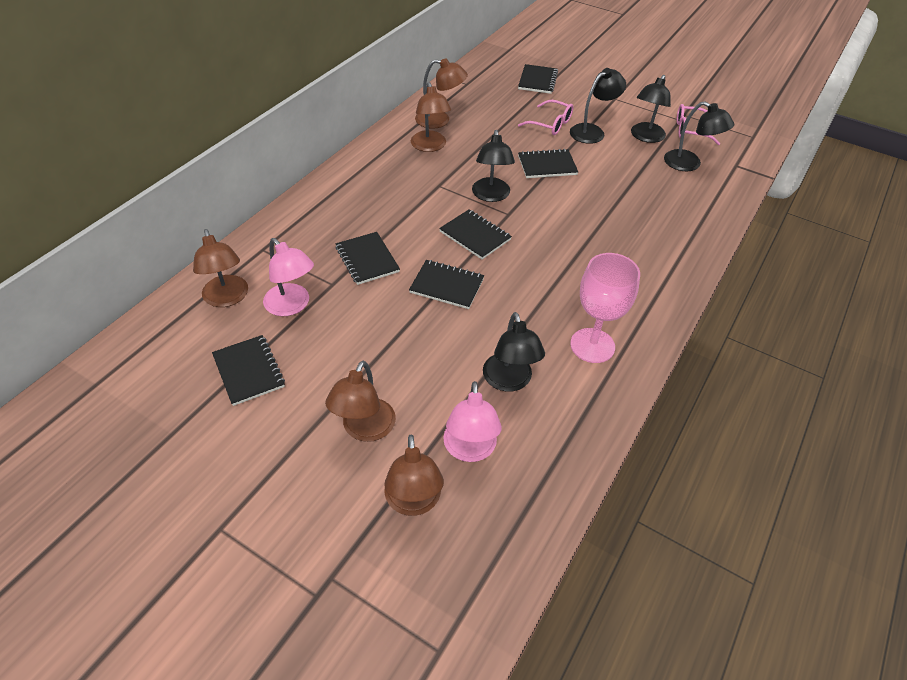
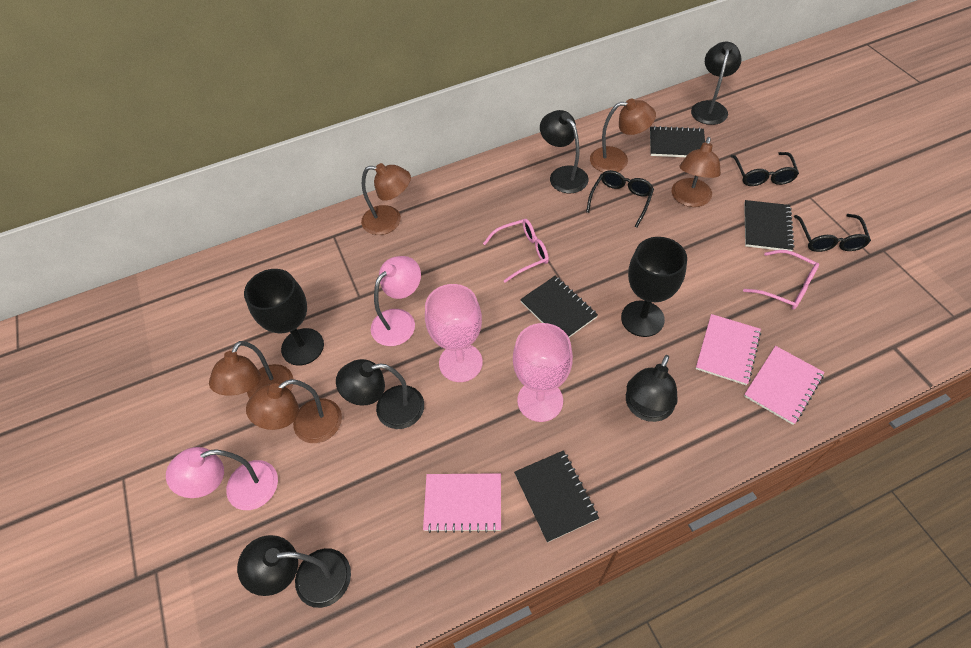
black glasses: 0 -> 3
black goblet: 0 -> 2
black notebook: 6 -> 4
pink goblet: 1 -> 2
pink notebook: 0 -> 3

